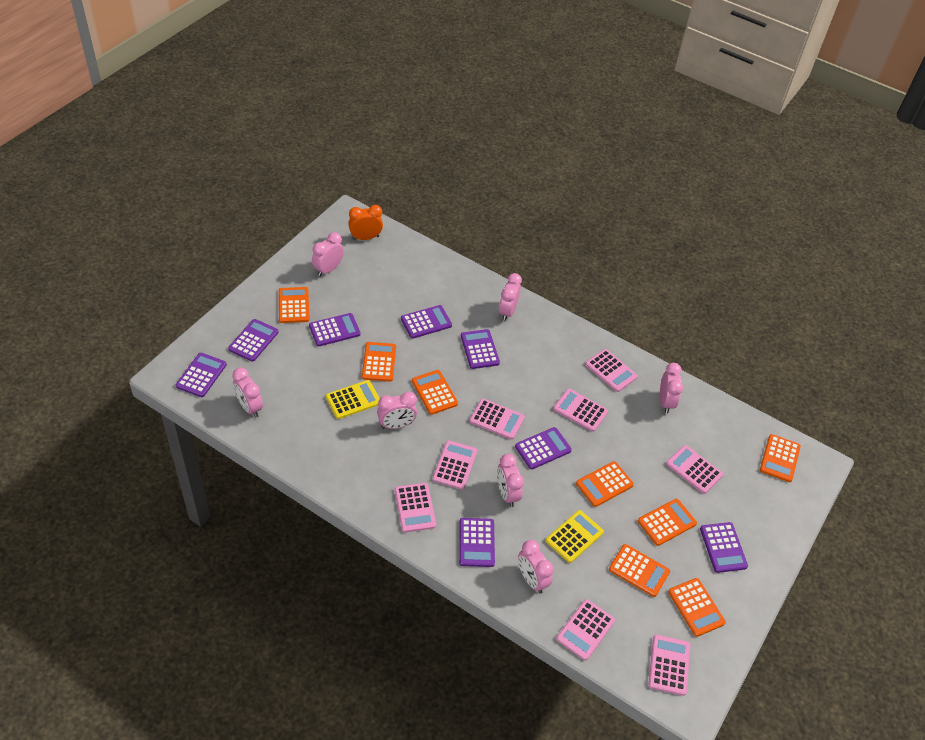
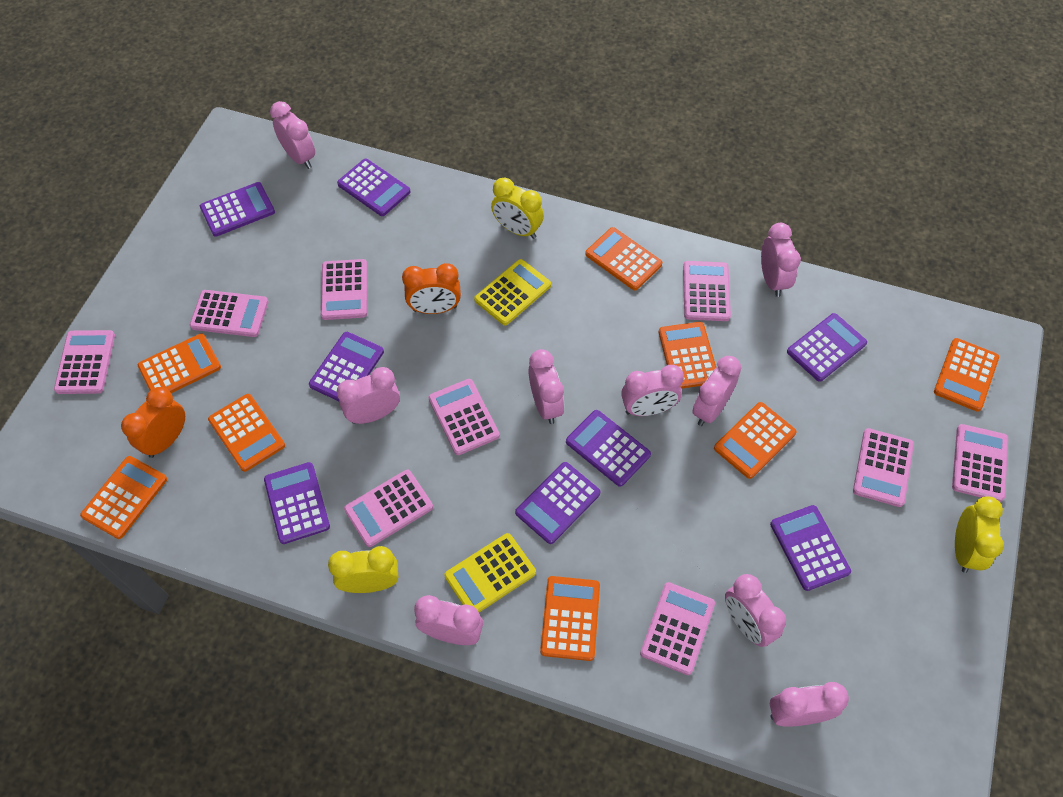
orange clock: 1 -> 2
pink calculator: 8 -> 9
pink clock: 7 -> 9
yellow clock: 0 -> 3

